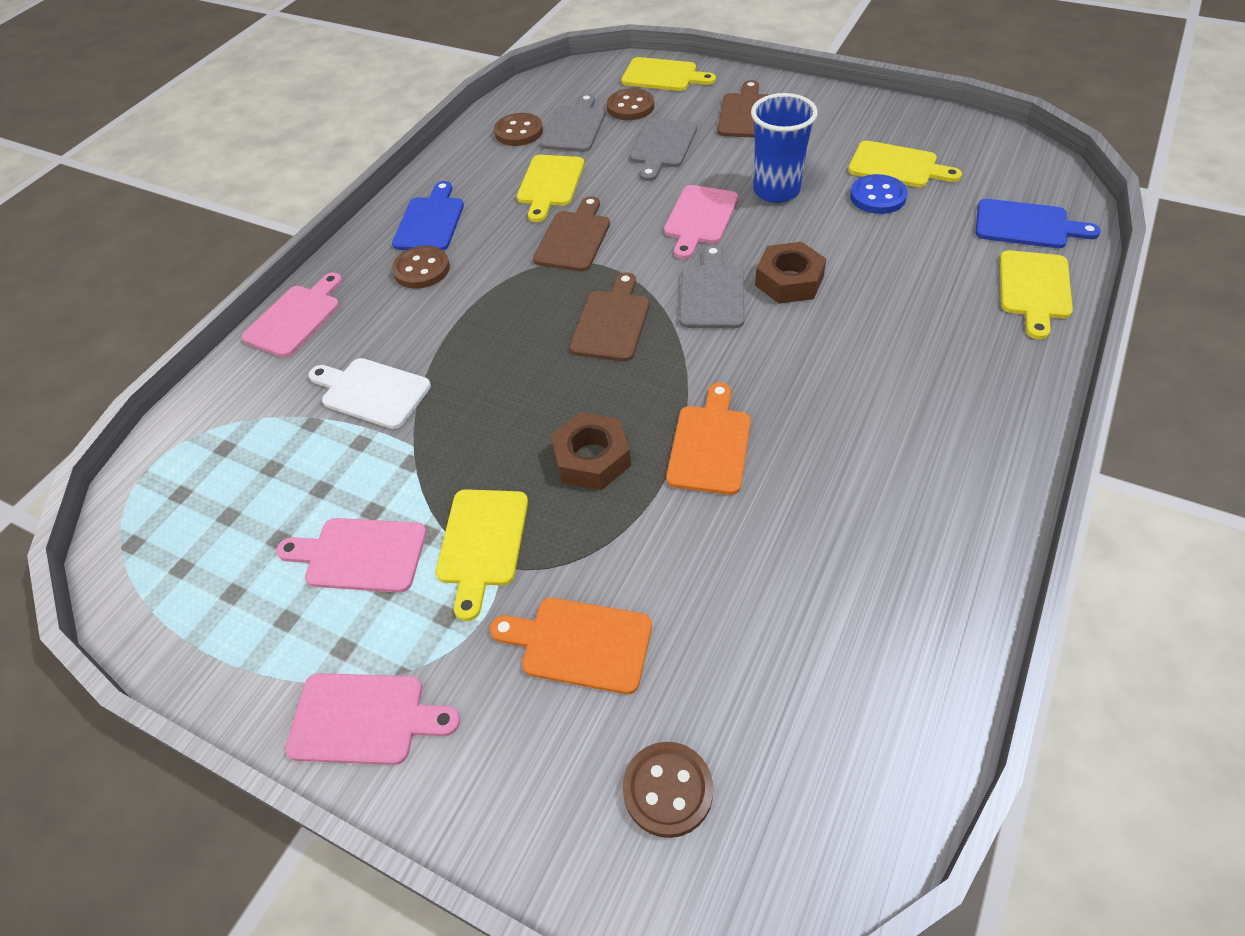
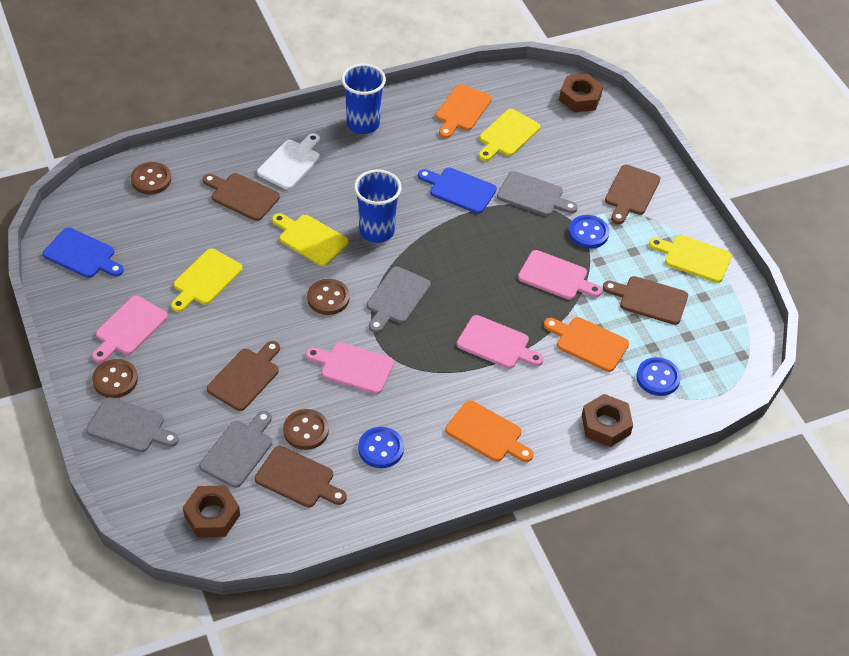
blue button: 1 -> 3
blue cup: 1 -> 2
brown cutting board: 3 -> 5
brown nut: 2 -> 3
grey cutting board: 3 -> 4
orange cutting board: 2 -> 3
yellow cutting board: 5 -> 4

